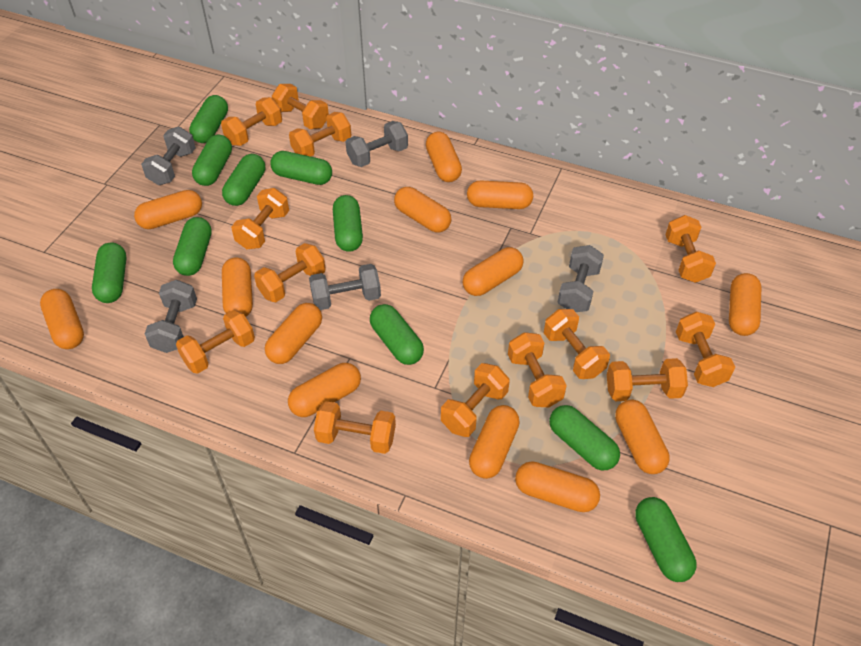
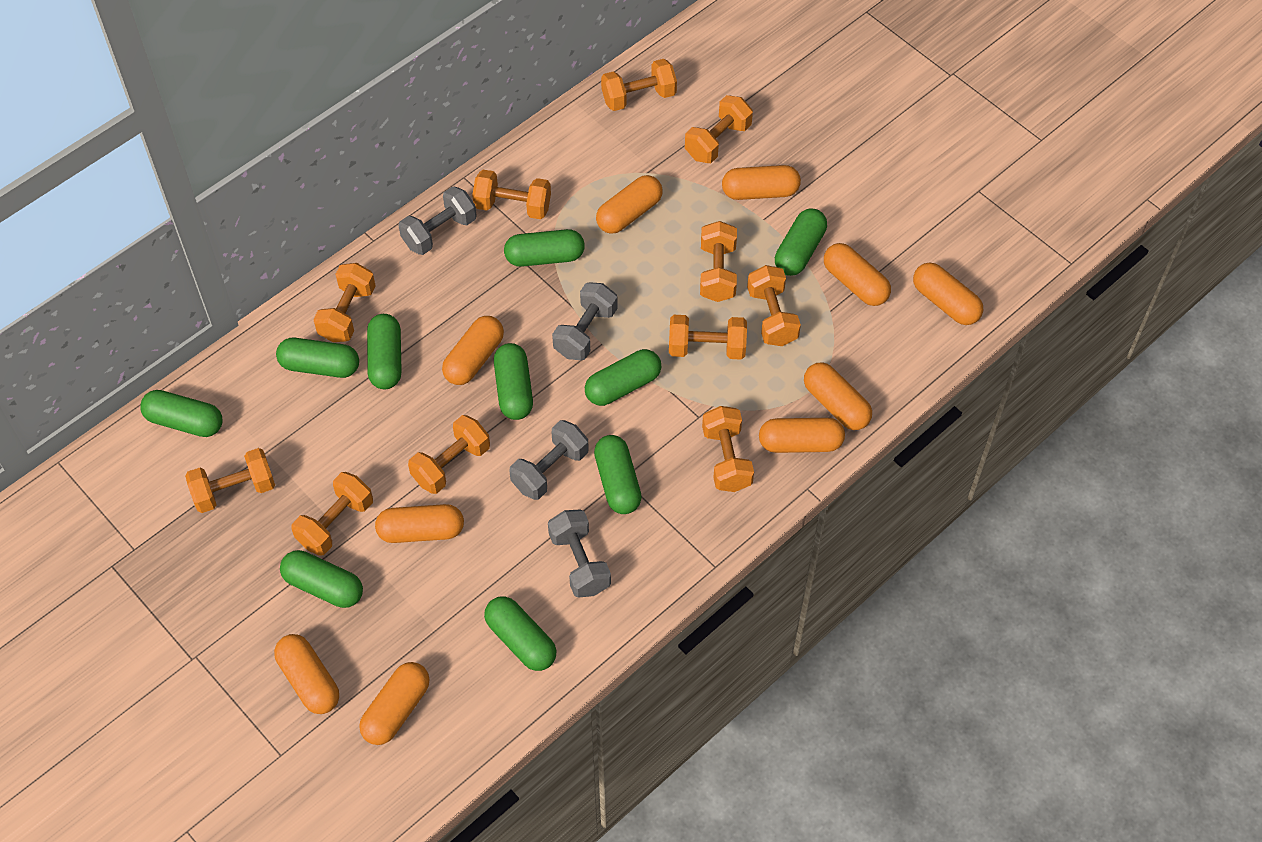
grey dumbbell: 5 -> 4
orange capsule: 13 -> 10
orange dumbbell: 13 -> 11

